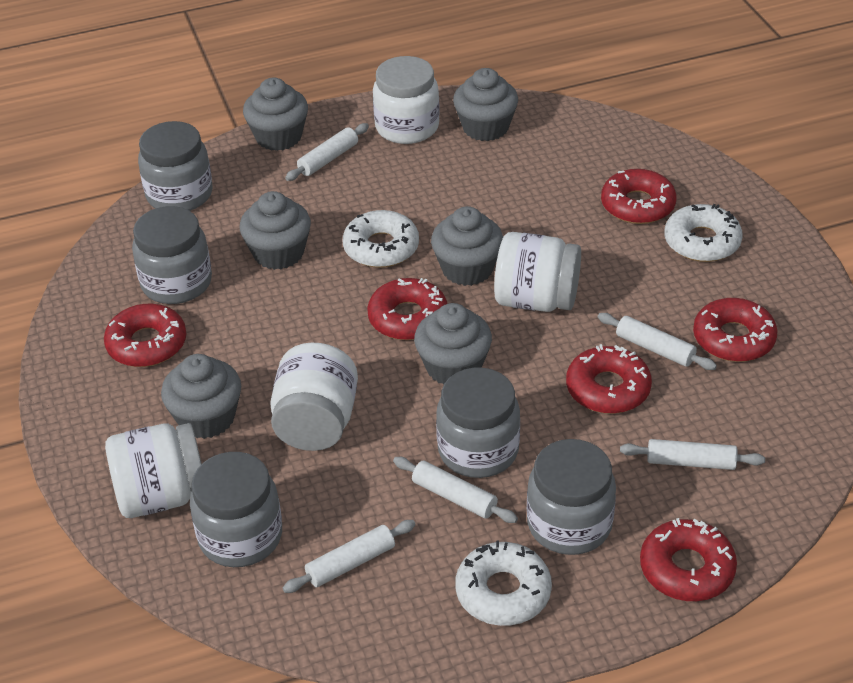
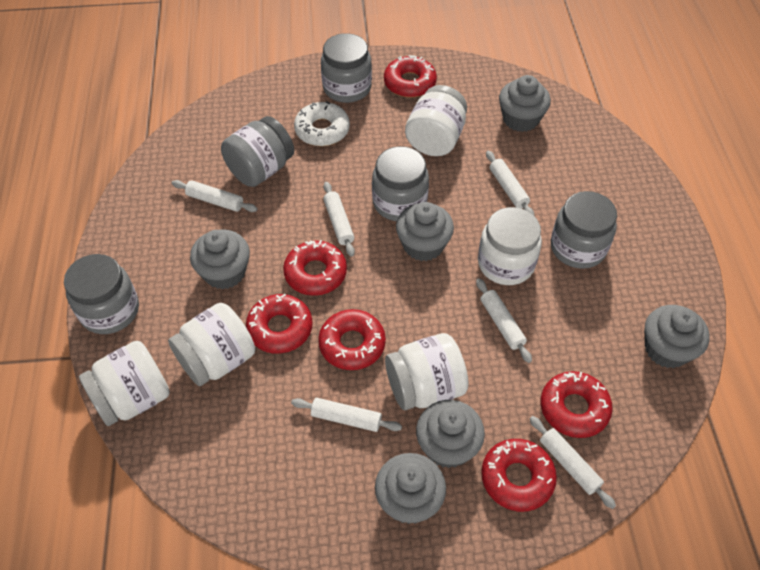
white donut: 3 -> 1
white jar: 4 -> 5
white rolling pin: 5 -> 6

